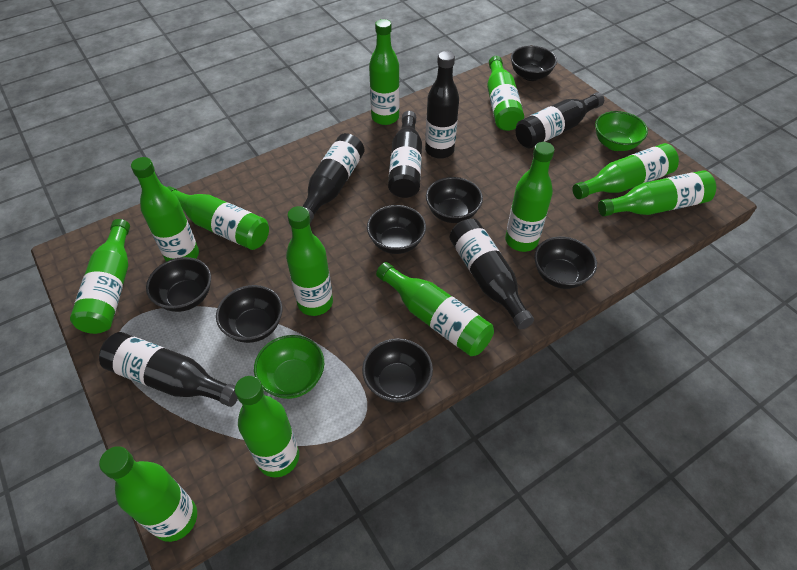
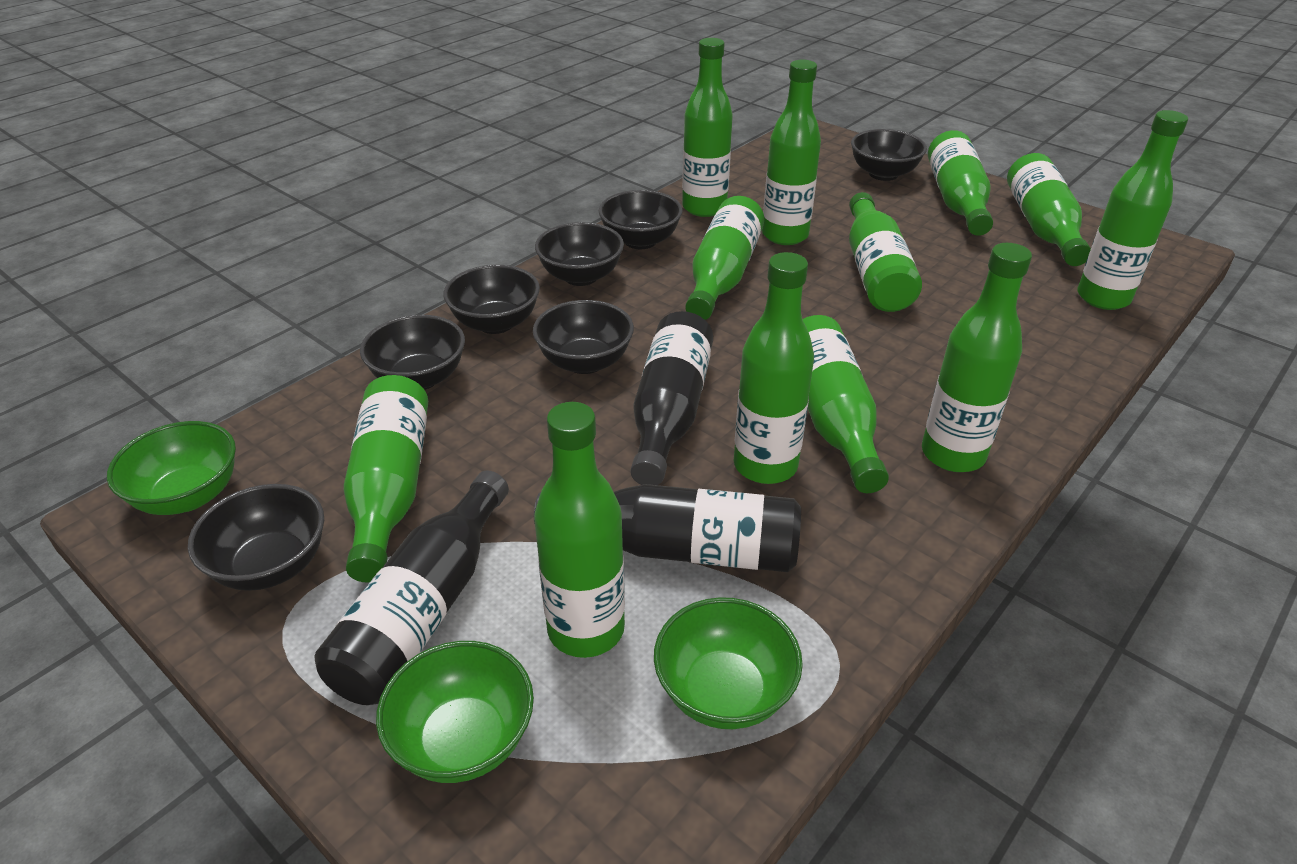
black bottle: 6 -> 3
green bowl: 2 -> 3

